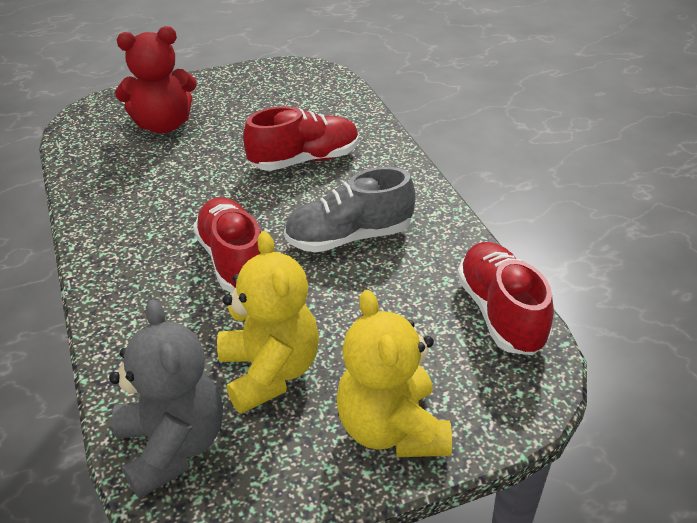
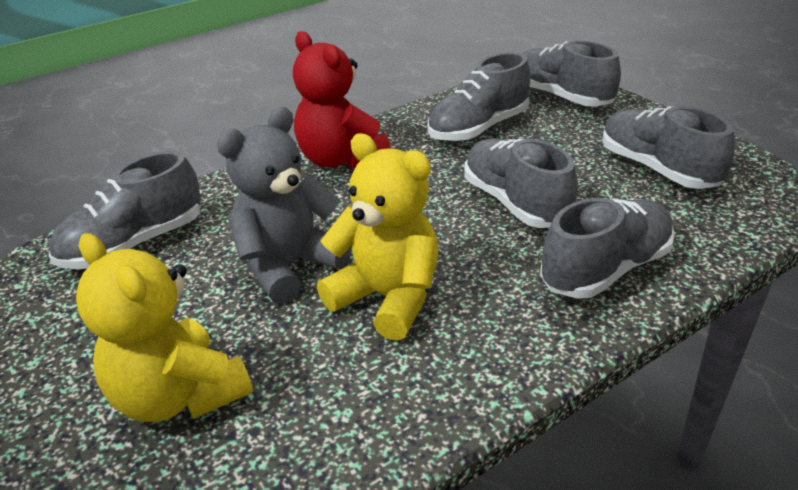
grey shoe: 1 -> 6
red shoe: 3 -> 0

